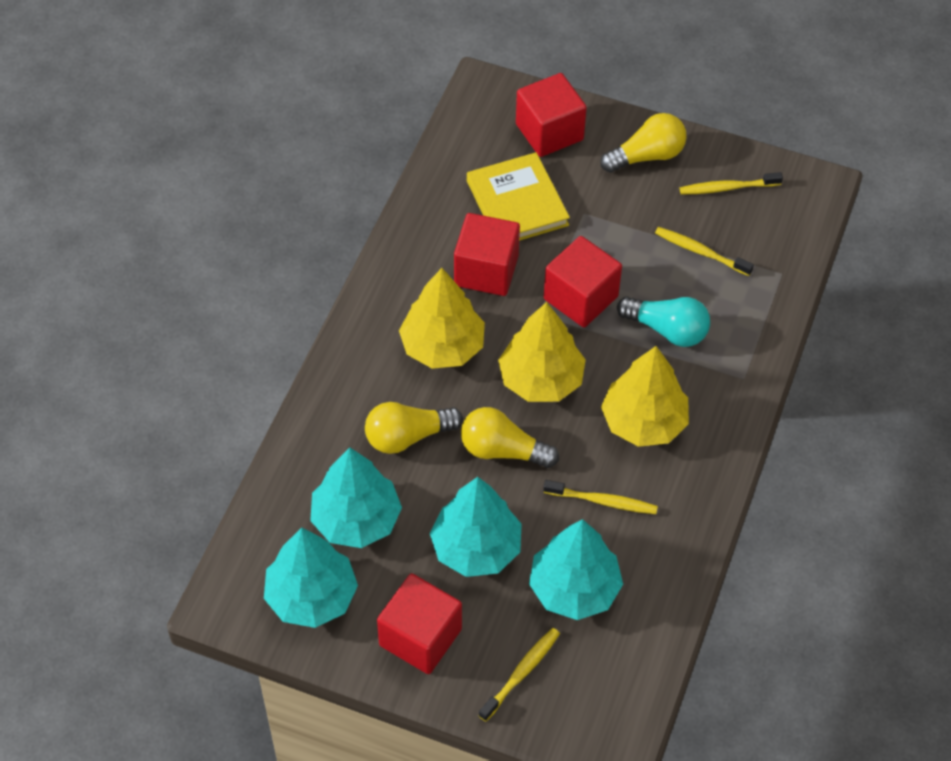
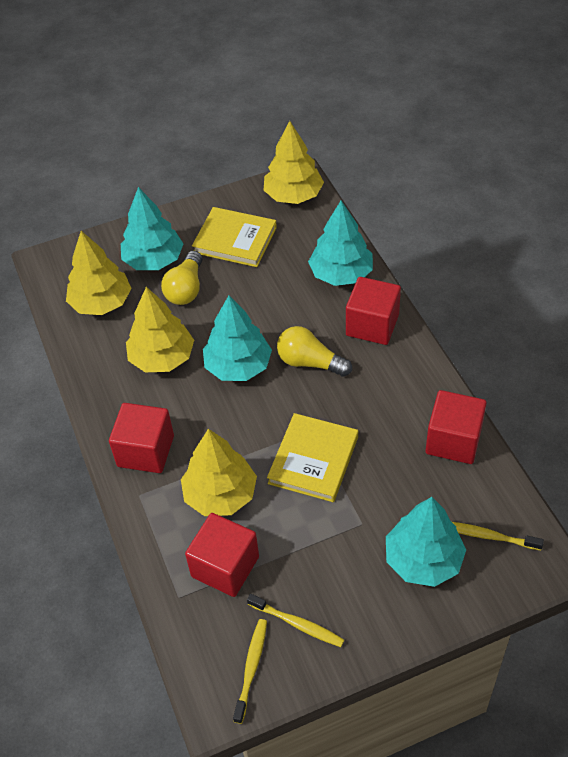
turquoise light bulb: 1 -> 0
yellow book: 1 -> 2
yellow light bulb: 3 -> 2
yellow toothbrush: 4 -> 3
yellow tree: 3 -> 4

